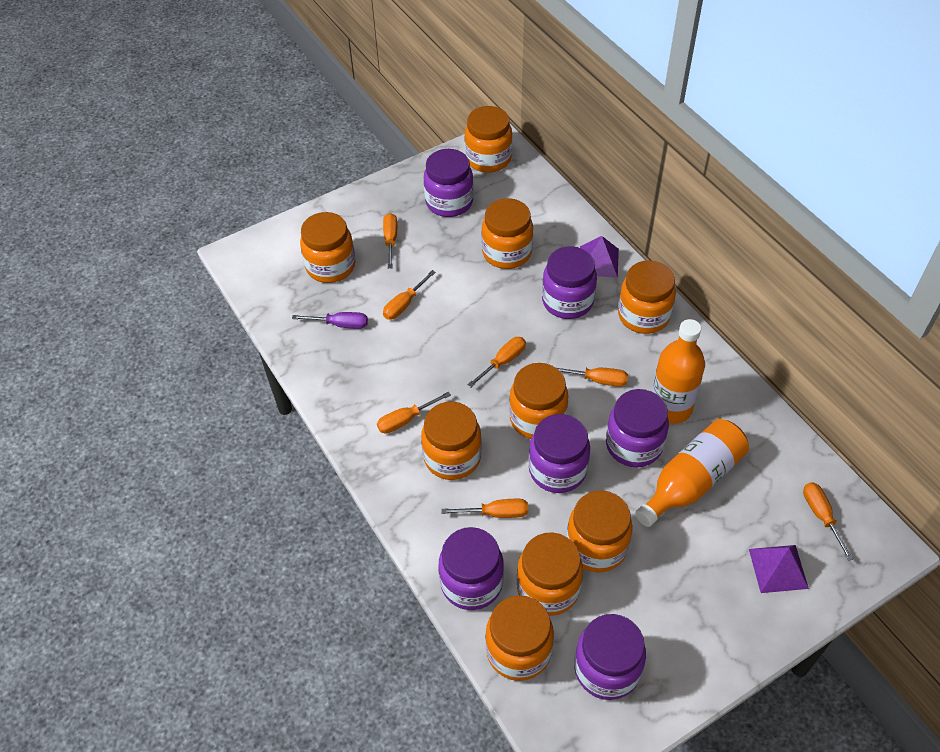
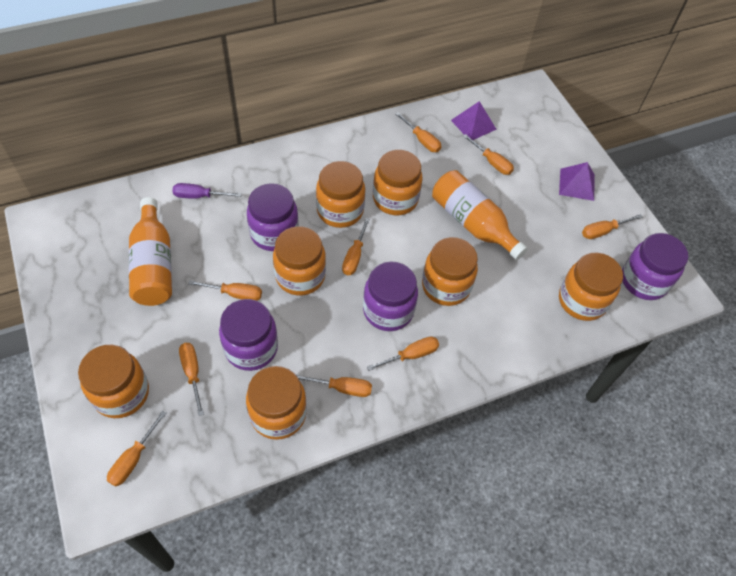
orange jar: 9 -> 7
orange screwdriver: 7 -> 9
purple jar: 6 -> 4

